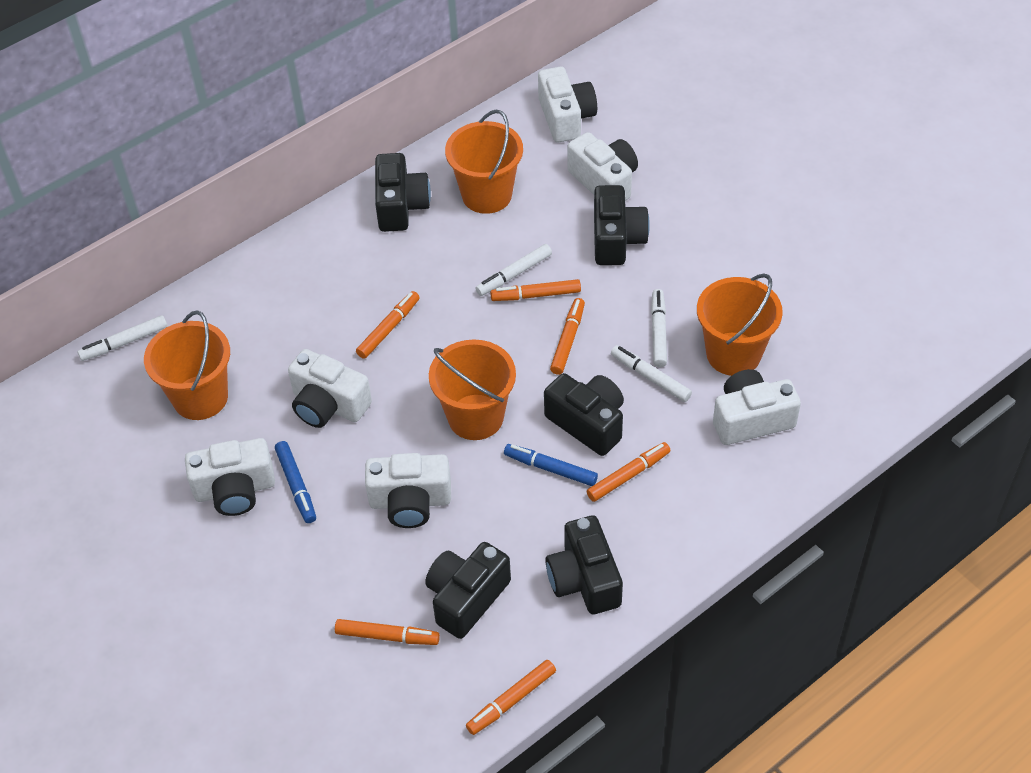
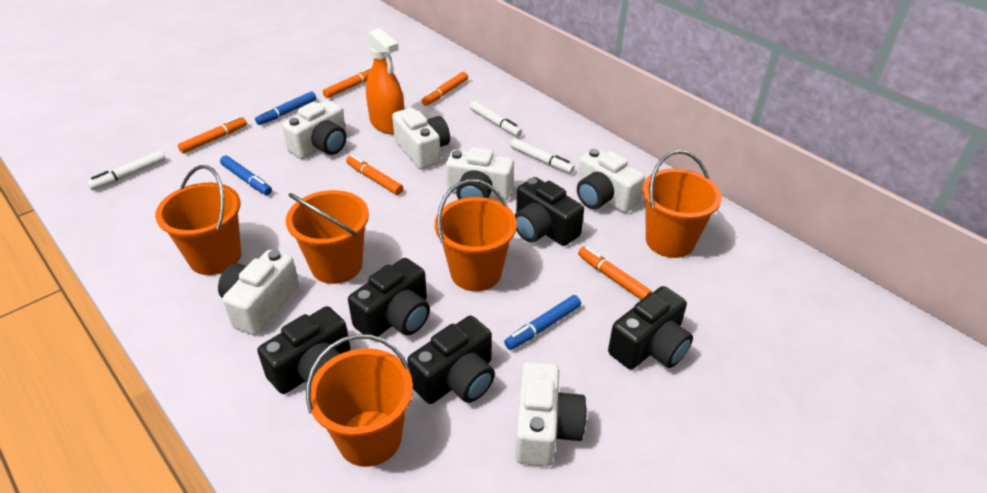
blue marker: 2 -> 3
orange bucket: 4 -> 5
orange marker: 6 -> 5
orange spray bottle: 0 -> 1
white marker: 4 -> 3

